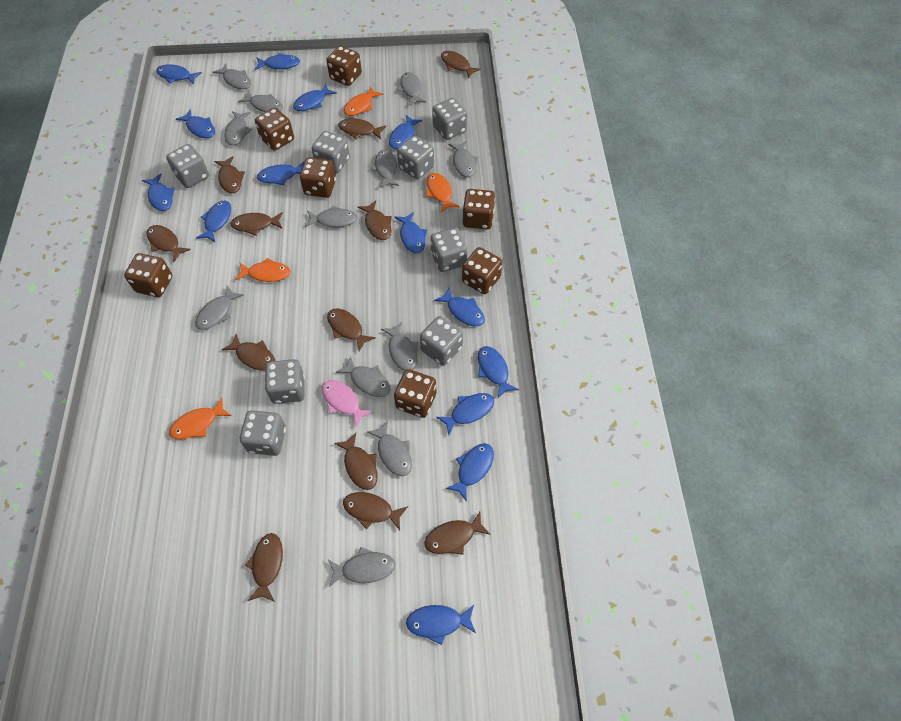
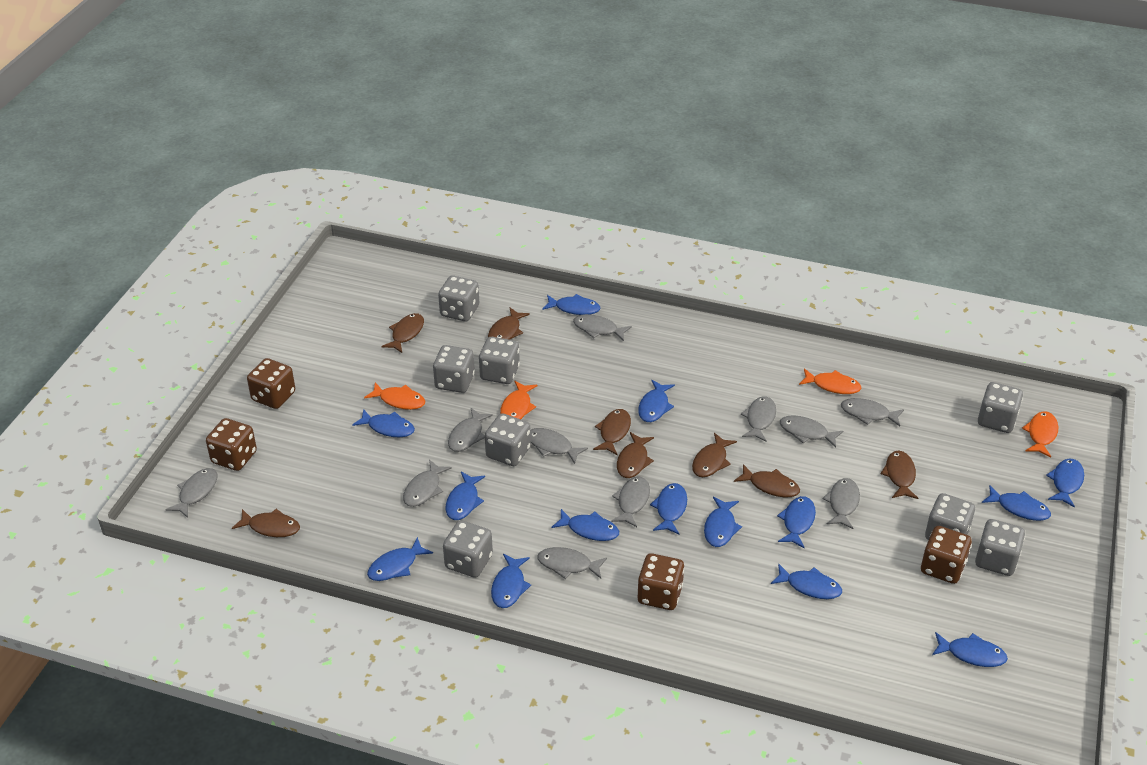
brown dice: 7 -> 4
brown fish: 12 -> 8
grey fish: 12 -> 11
pink fish: 1 -> 0

